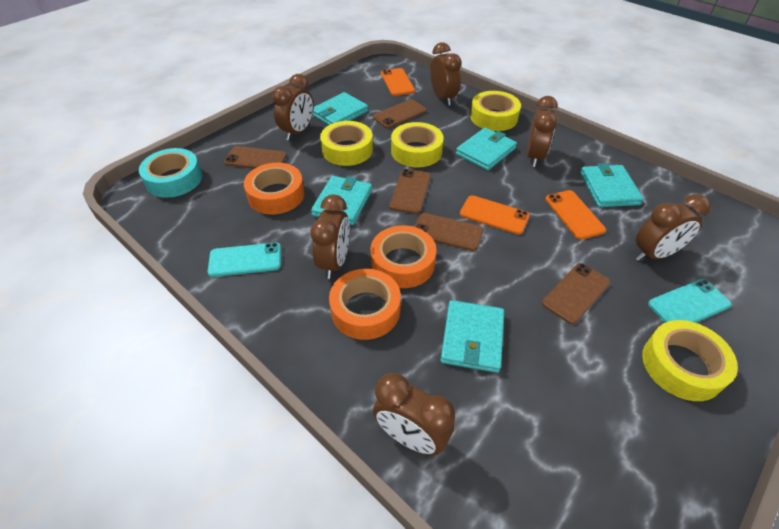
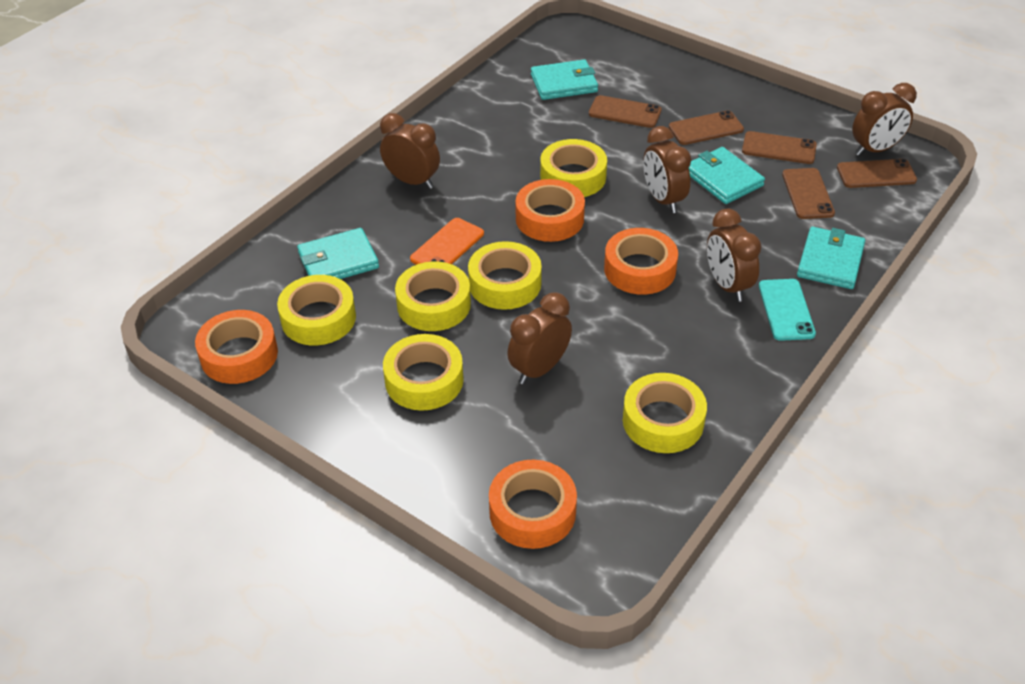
brown clock: 6 -> 5
orange phone: 3 -> 1
orange tape: 3 -> 4
turquoise phone: 2 -> 1
turquoise tape: 1 -> 0
turquoise wallet: 5 -> 4
yellow tape: 4 -> 6

